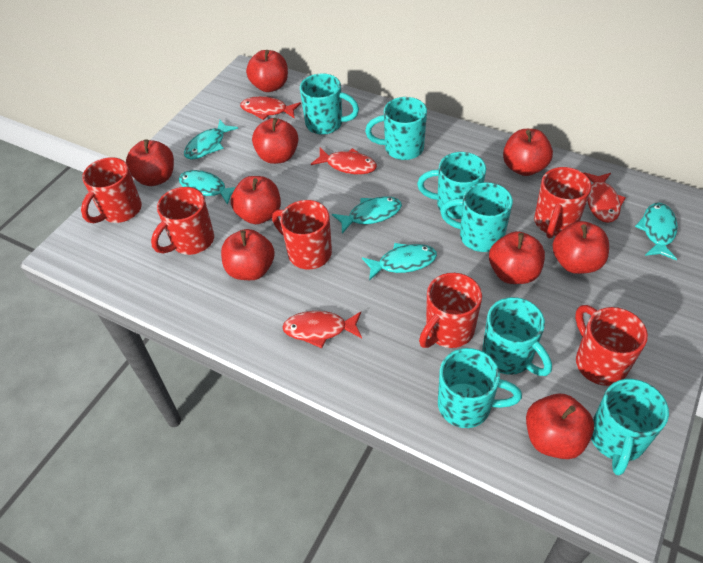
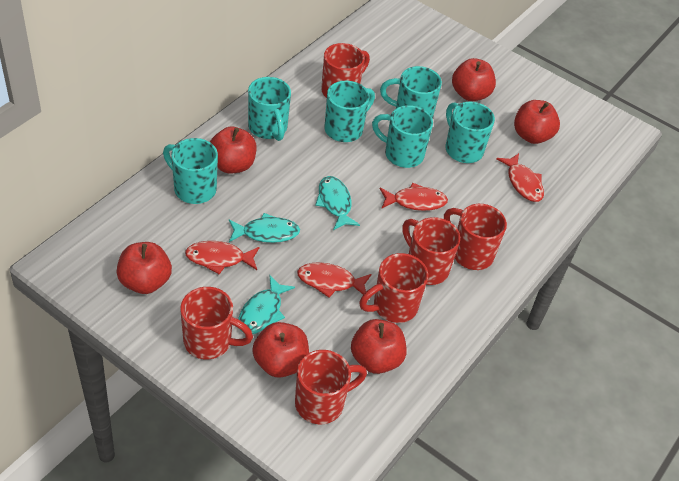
red apple: 9 -> 6
turquoise fish: 5 -> 3
turquoise mug: 7 -> 6

